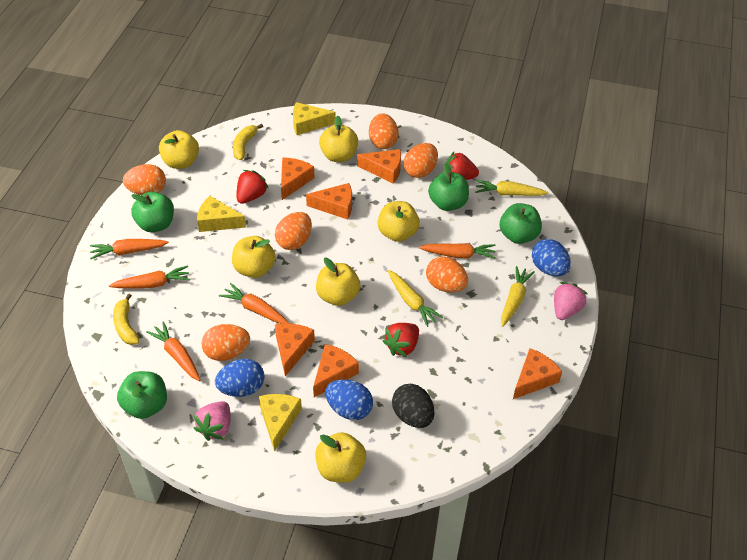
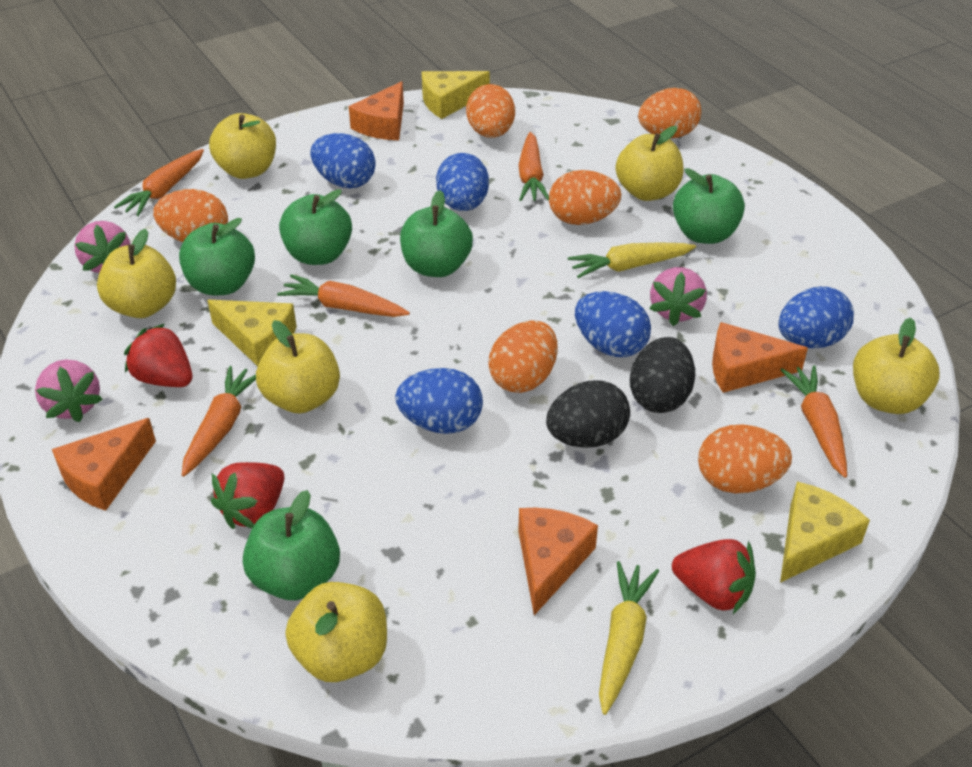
black egg: 1 -> 2
blue egg: 3 -> 5
green apple: 4 -> 5
orange cheese: 6 -> 4
pink strawberry: 2 -> 3
yellow banana: 2 -> 0
yellow carrot: 3 -> 2

